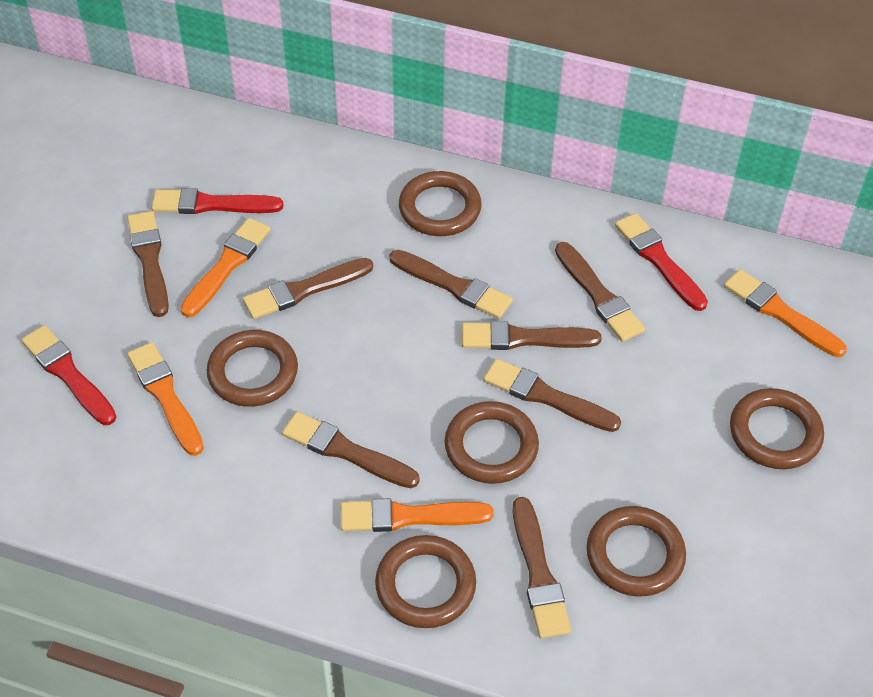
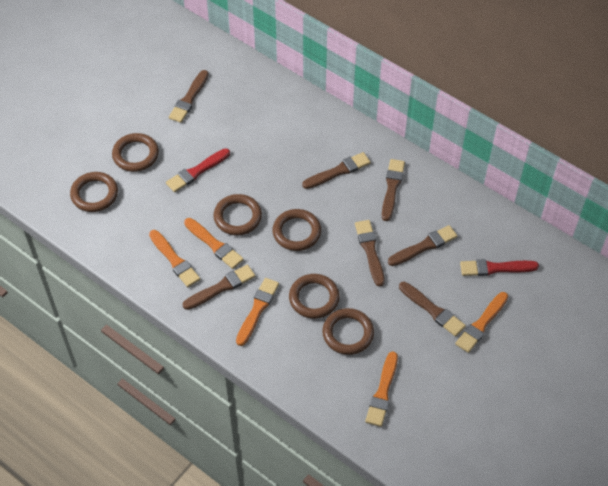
brown brush: 8 -> 7
orange brush: 4 -> 5
red brush: 3 -> 2

